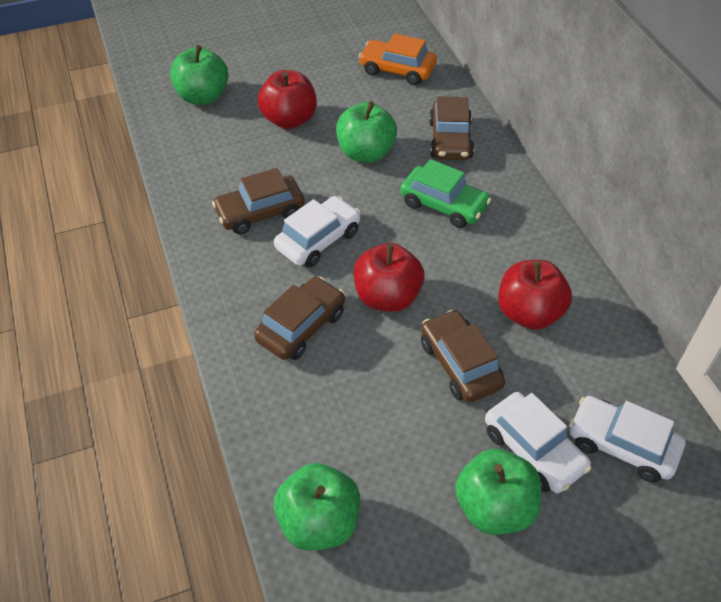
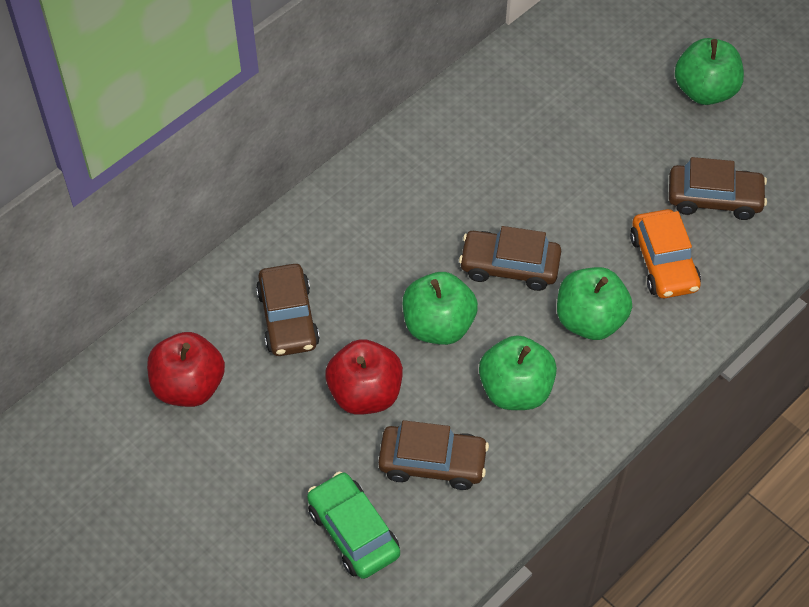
red apple: 3 -> 2
white car: 3 -> 0

